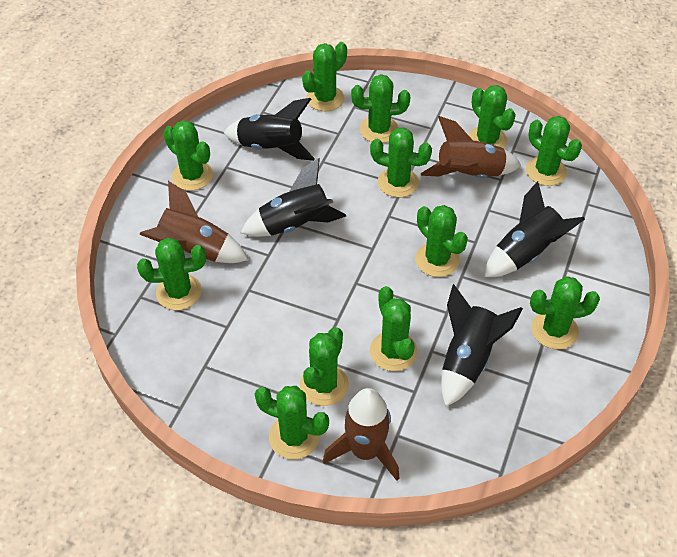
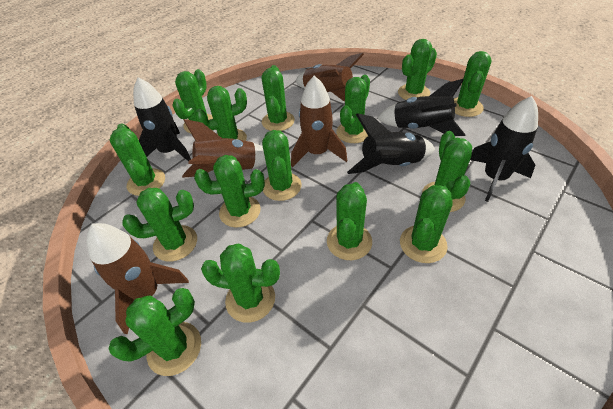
brown rocket: 3 -> 4
green cactus: 12 -> 15

